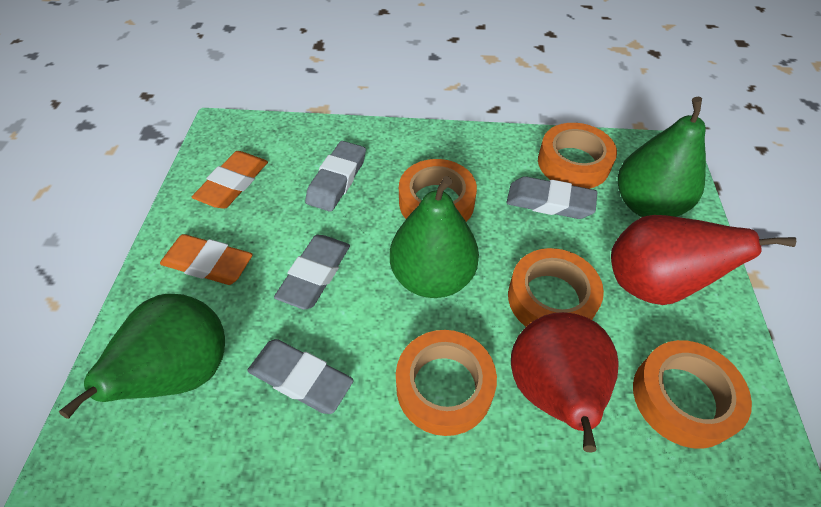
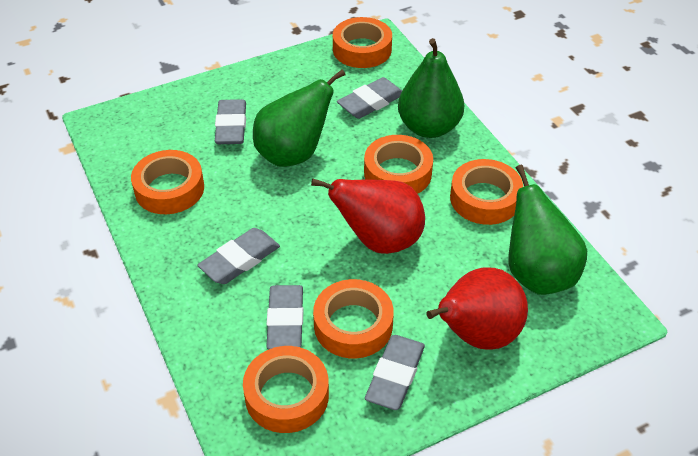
grey eraser: 4 -> 5
orange eraser: 2 -> 0
orange tape: 5 -> 6

